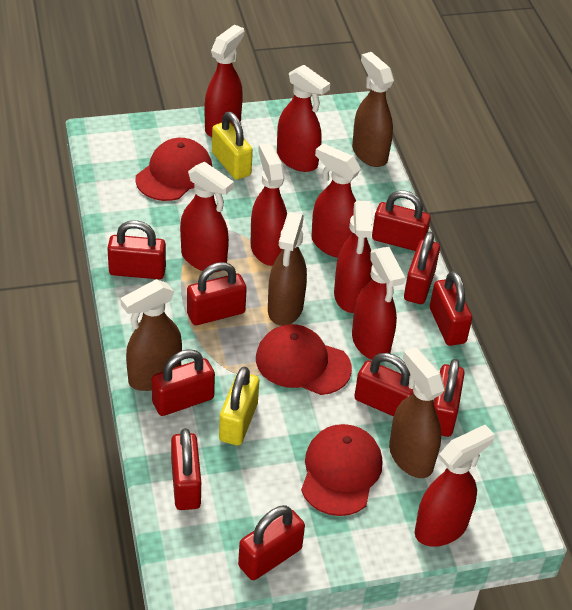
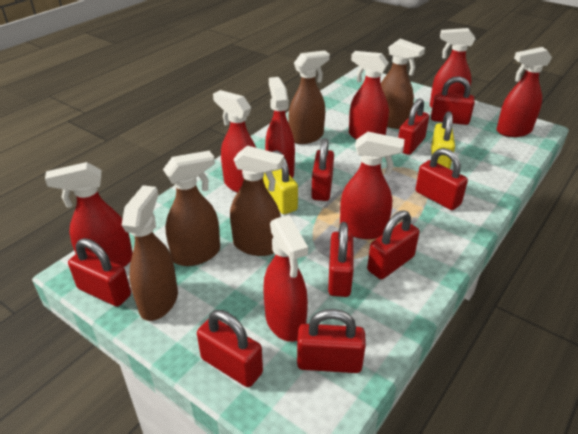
brown spray bottle: 4 -> 5
red cap: 3 -> 0
red padlock: 10 -> 9

